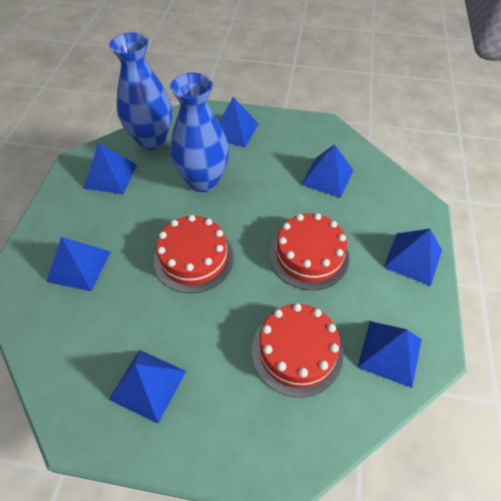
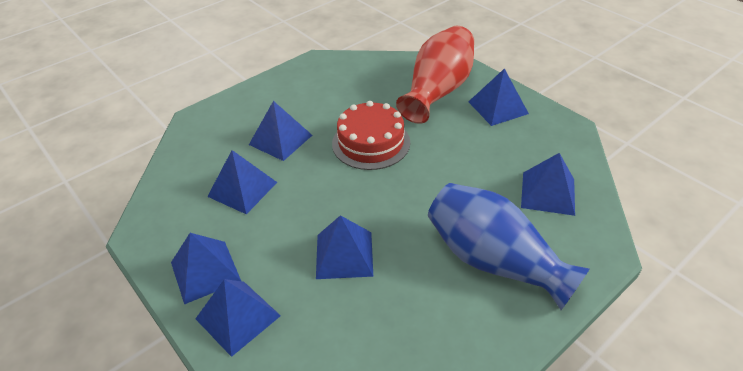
blue vase: 2 -> 1
red cake: 3 -> 1
red vase: 0 -> 1

